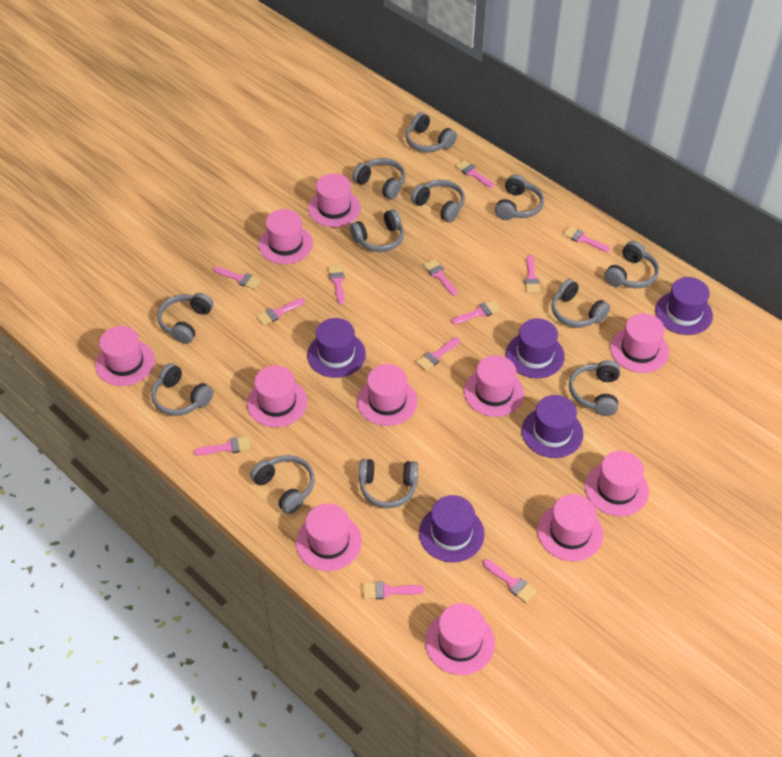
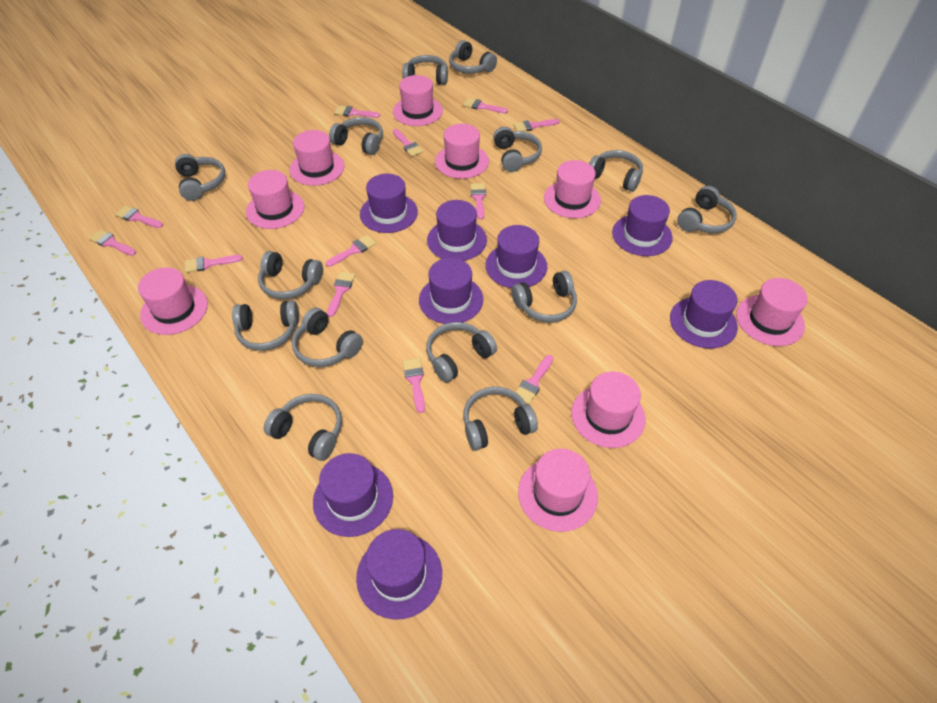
grey headphones: 12 -> 14
pink hat: 11 -> 9
purple hat: 5 -> 8

